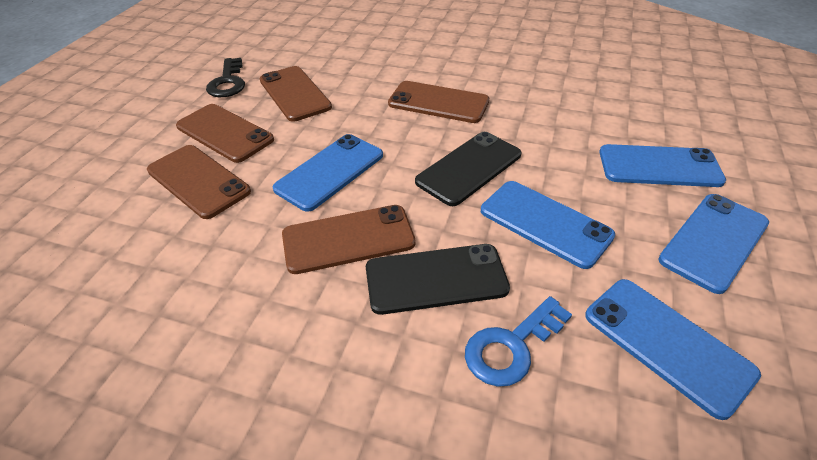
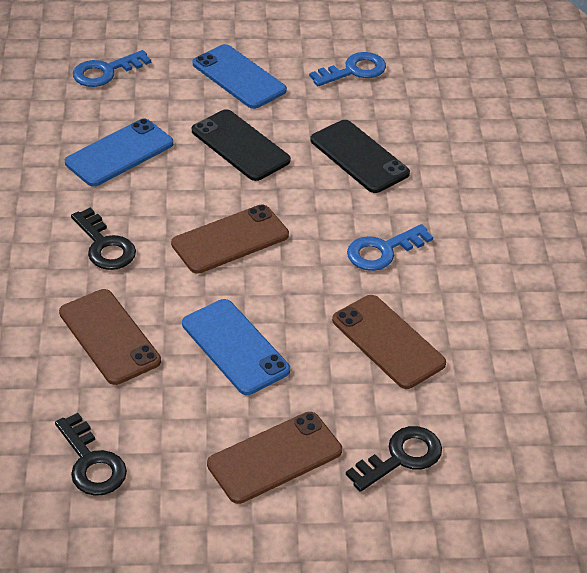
black key: 1 -> 3
blue key: 1 -> 3
blue phone: 5 -> 3
brown phone: 5 -> 4

